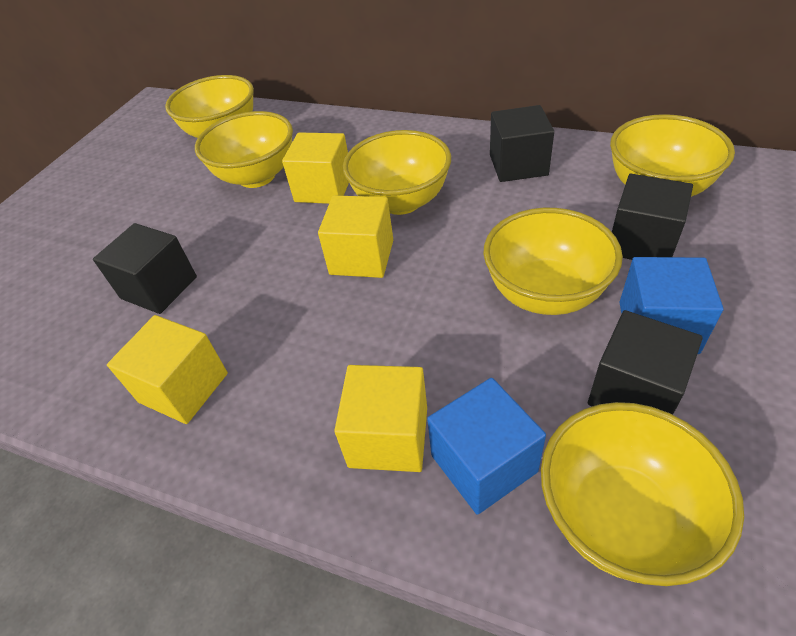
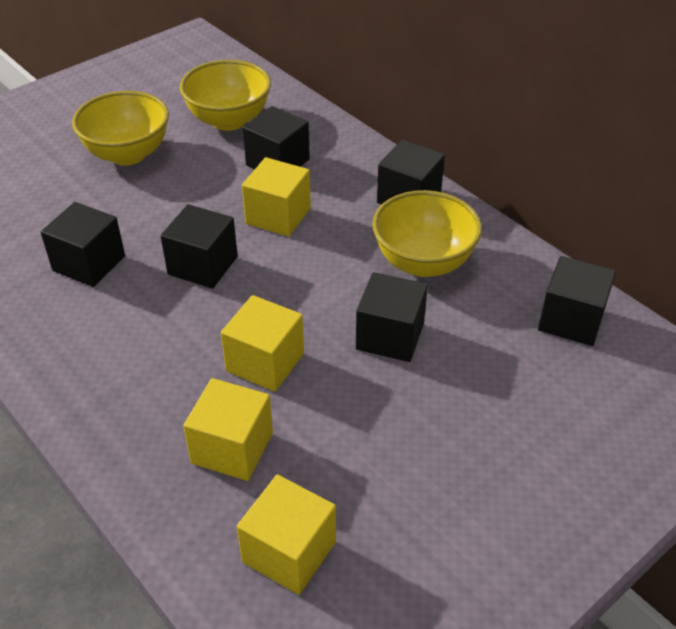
black cube: 4 -> 6
blue cube: 2 -> 0
yellow bowl: 6 -> 3

